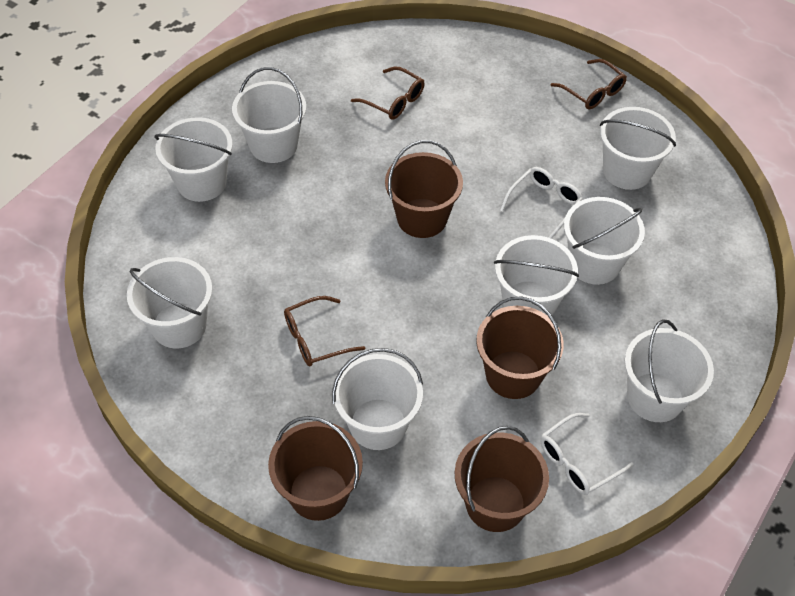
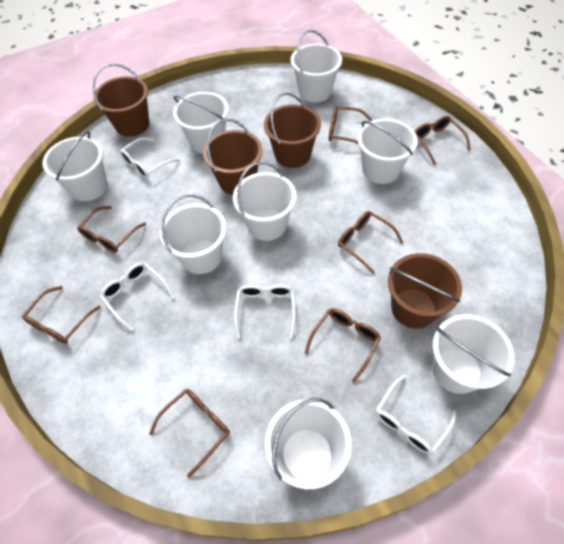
brown glasses: 3 -> 7
white glasses: 2 -> 4

